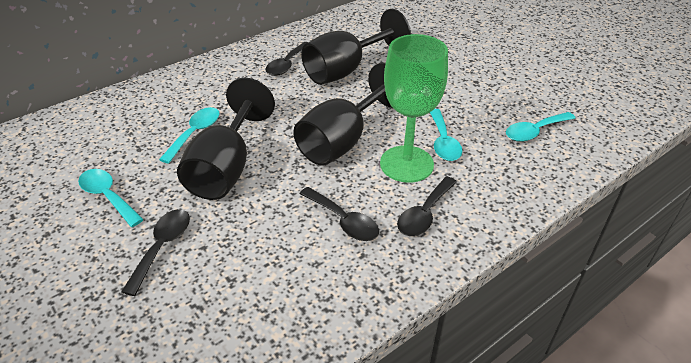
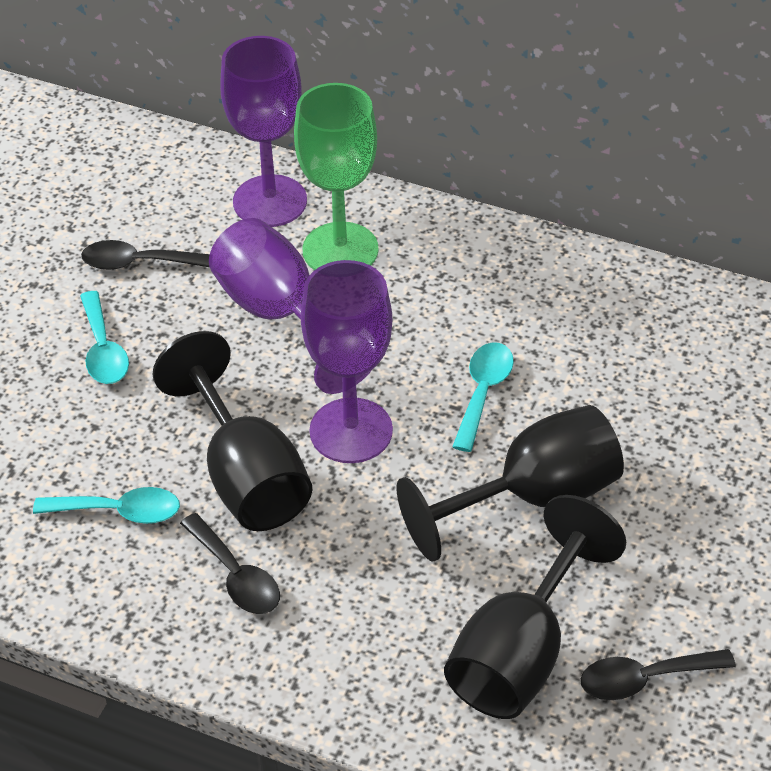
black spoon: 4 -> 3
purple goblet: 0 -> 3
turquoise spoon: 4 -> 3

